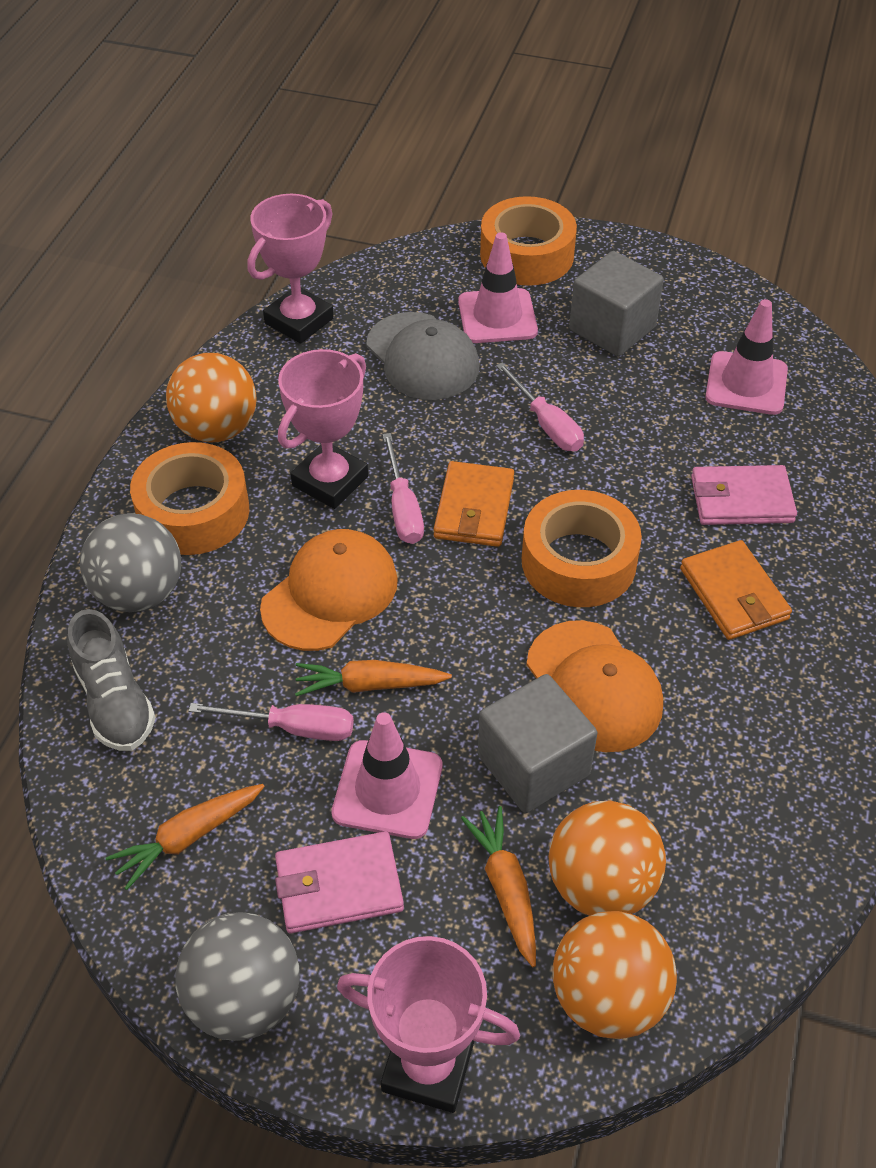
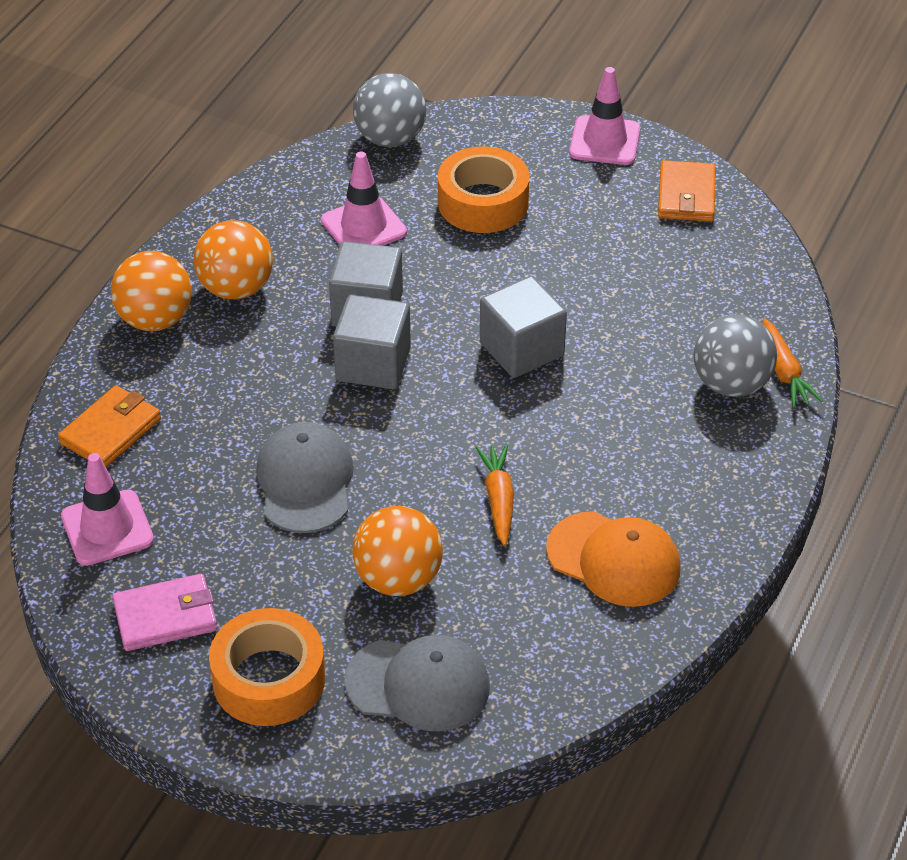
grey cap: 1 -> 2
grey cube: 2 -> 3
grey shoe: 1 -> 0
orange cap: 2 -> 1
orange carrot: 3 -> 2
orange tape: 3 -> 2
pink screwdriver: 3 -> 0
pink trophy: 3 -> 0
pink wallet: 2 -> 1

